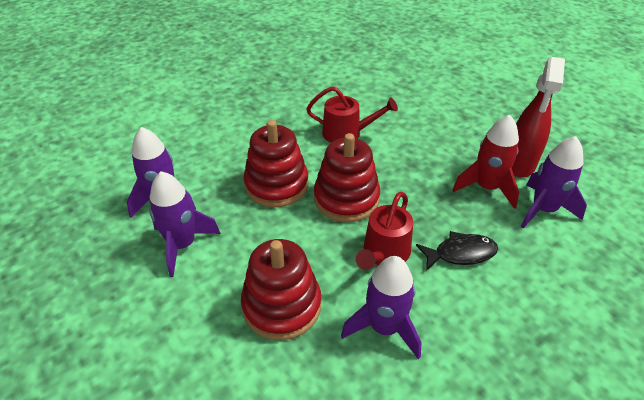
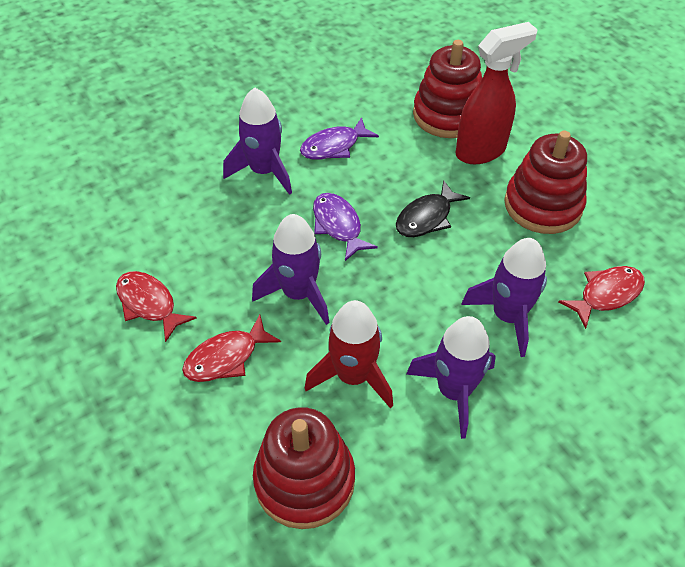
purple fish: 0 -> 2
red fish: 0 -> 3
red watering can: 2 -> 0

